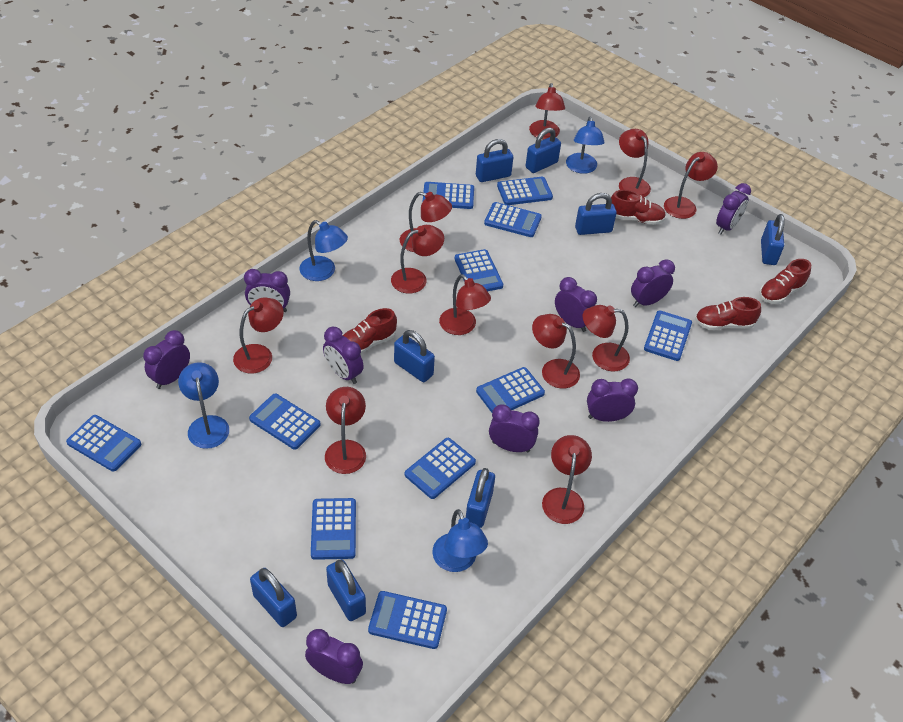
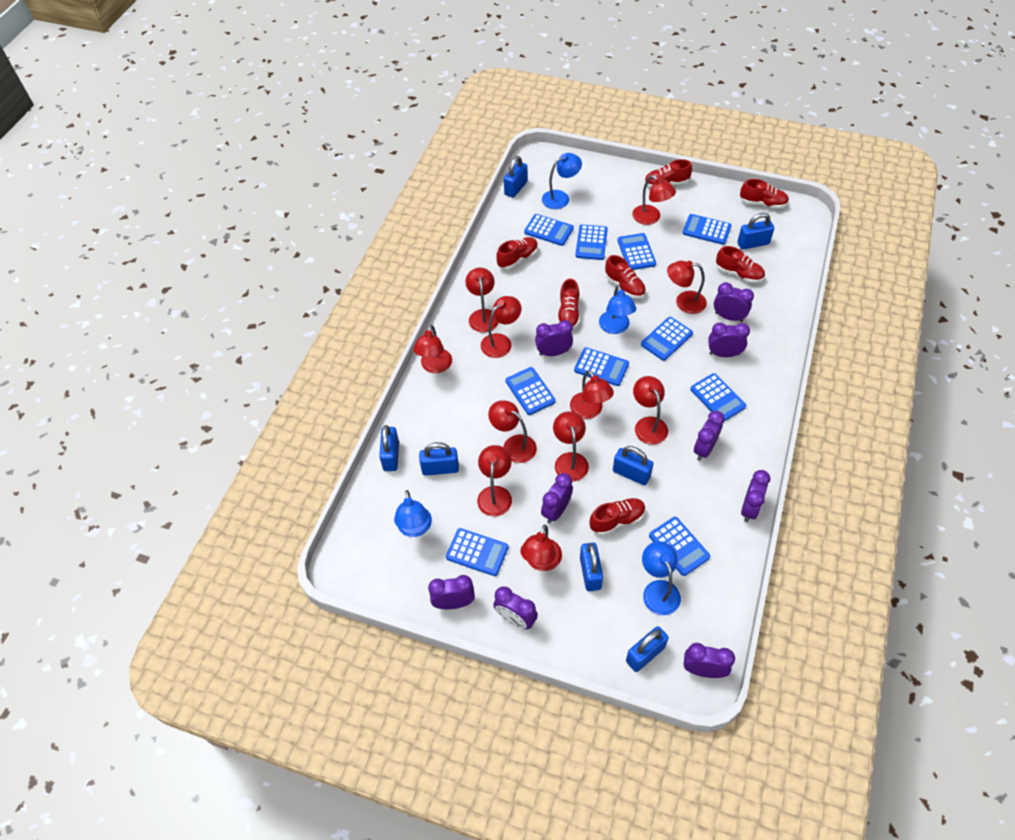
blue calculator: 11 -> 10
blue padlock: 8 -> 7
red shoe: 4 -> 7

